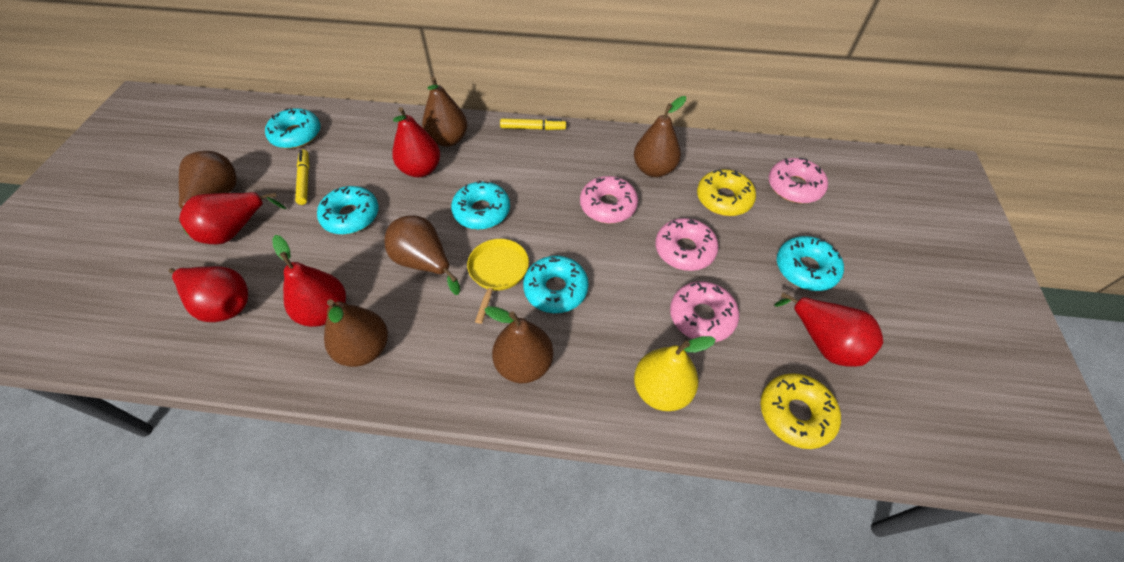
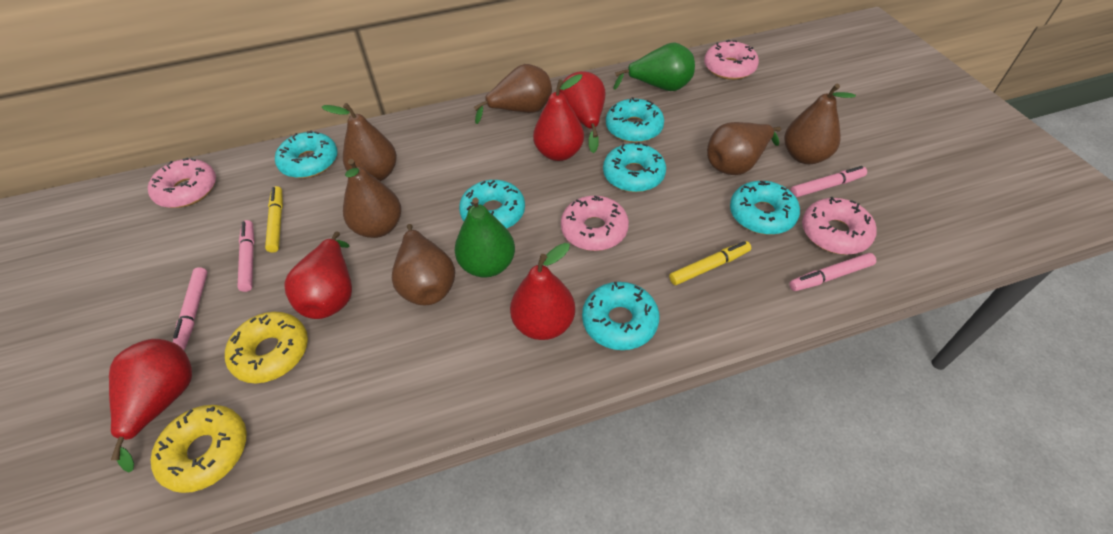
green pear: 0 -> 2
pink marker: 0 -> 4
turquoise donut: 5 -> 6
yellow pan: 1 -> 0
yellow pear: 1 -> 0

